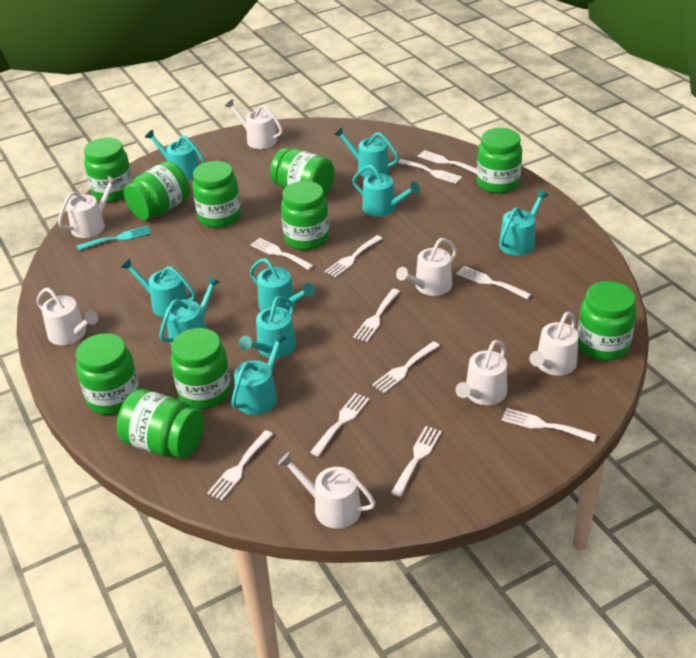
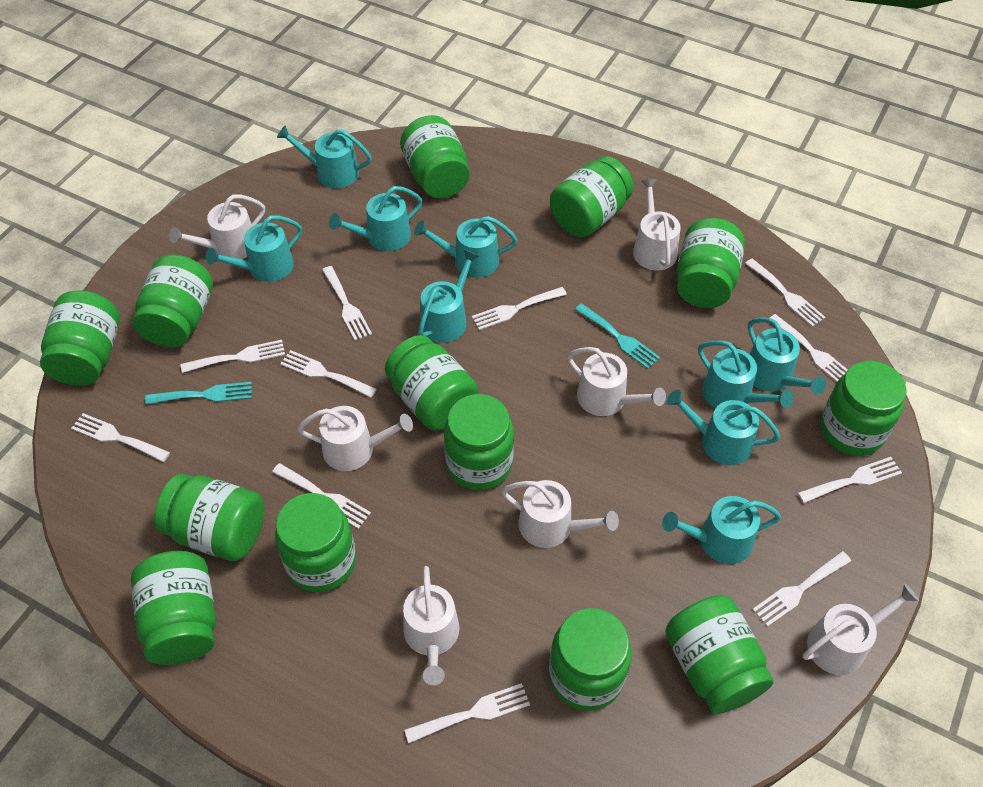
green jar: 10 -> 13
turquoise fork: 1 -> 2

